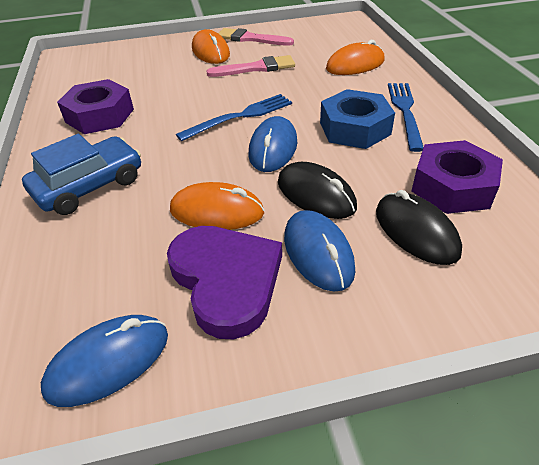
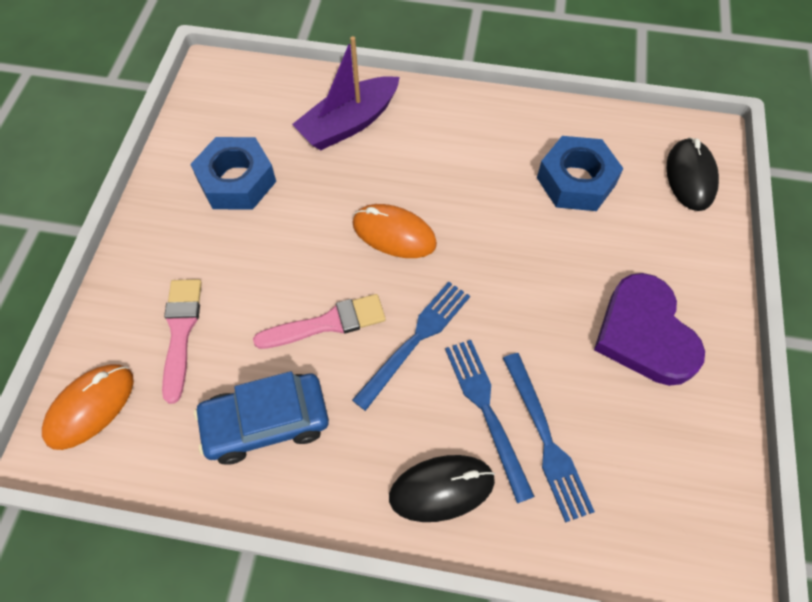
blue fork: 2 -> 3
blue mouse: 3 -> 0
blue nut: 1 -> 2
orange mouse: 3 -> 2
purple boat: 0 -> 1
purple nut: 2 -> 0

